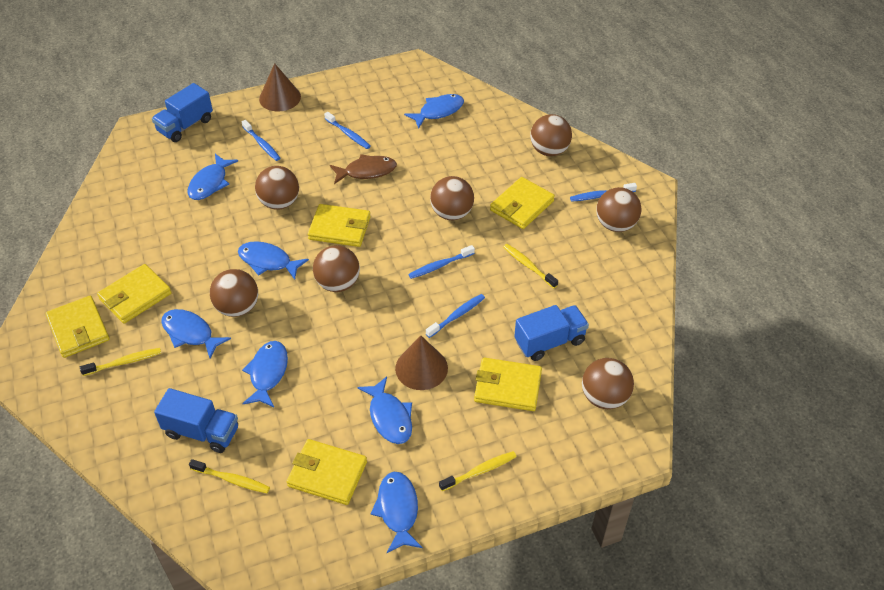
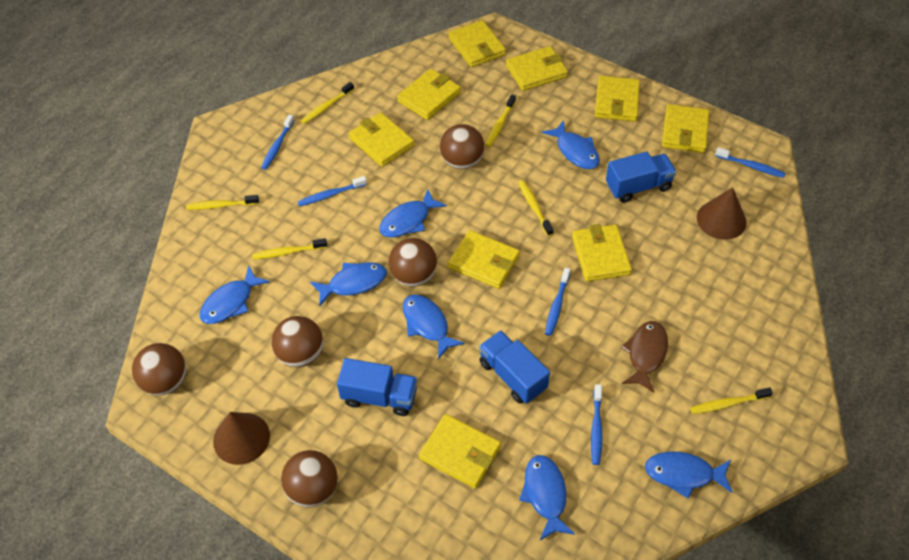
brown ball: 7 -> 5
yellow toothbrush: 4 -> 6
yellow wallet: 6 -> 9

